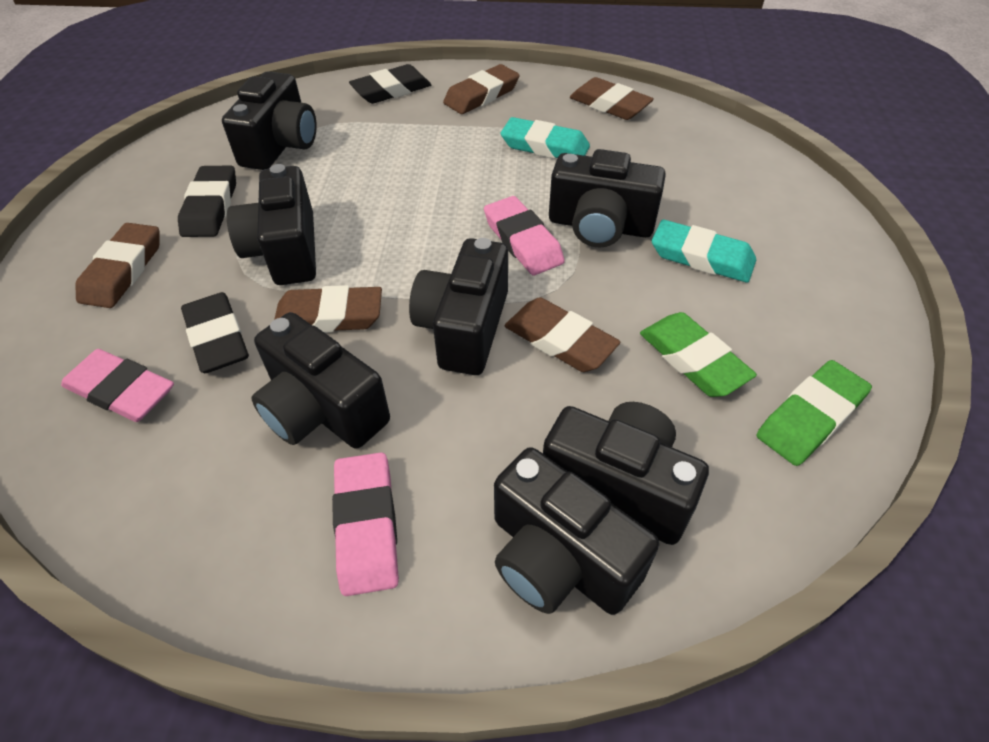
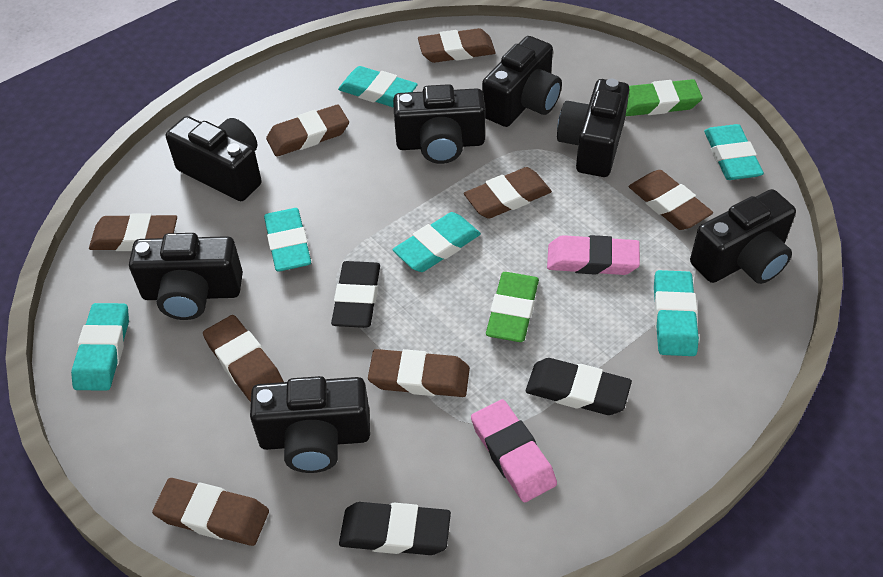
brown eraser: 5 -> 8
pink eraser: 3 -> 2
turquoise eraser: 2 -> 6

